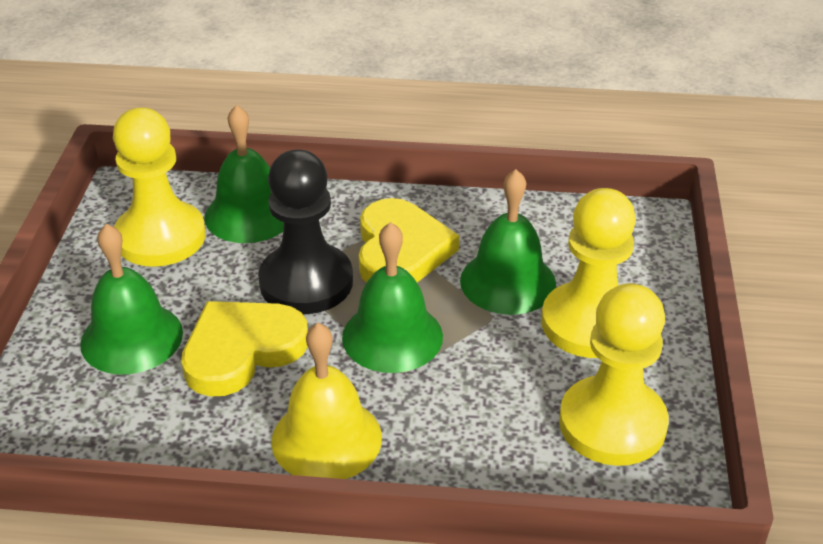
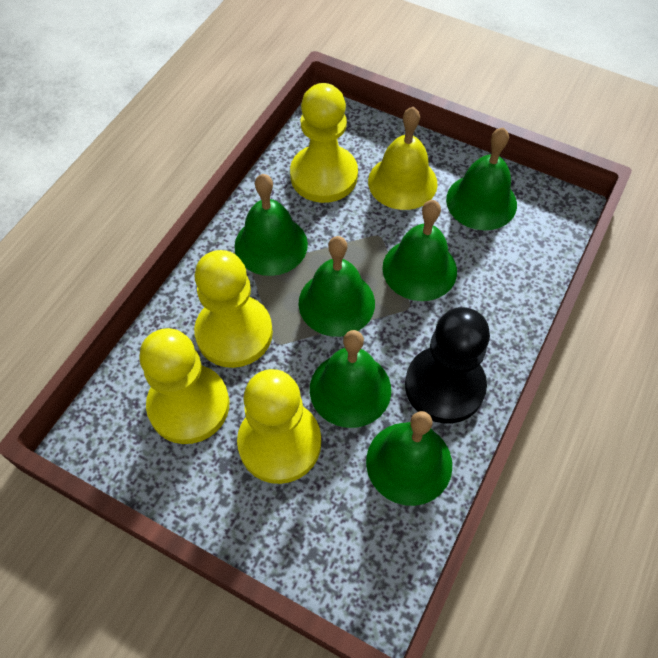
green bell: 4 -> 6
yellow heart: 2 -> 0
yellow pawn: 3 -> 4

